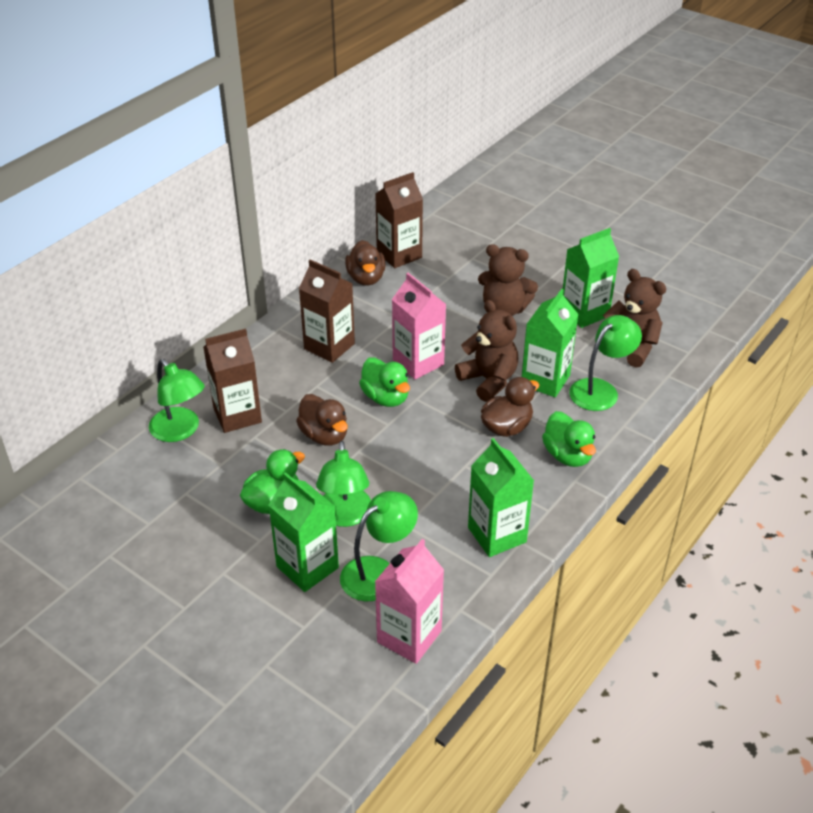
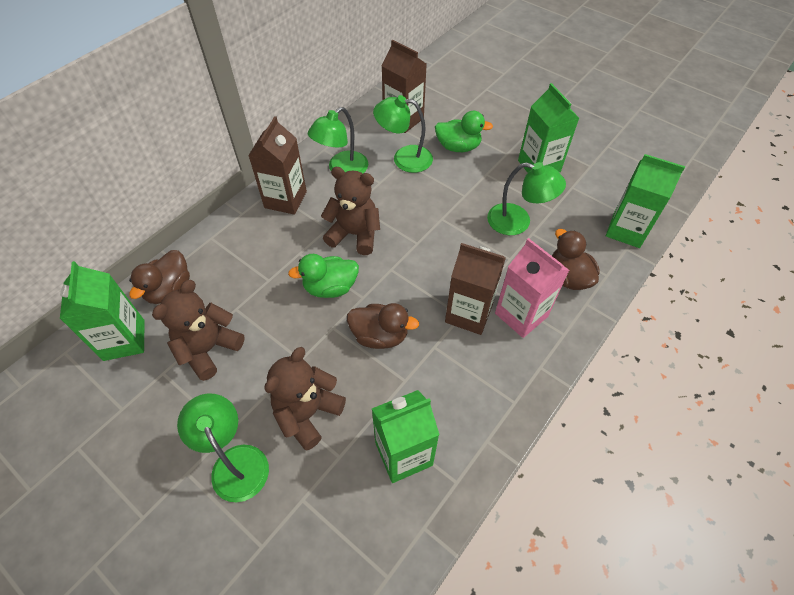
green duck: 3 -> 2
pink carton: 2 -> 1

